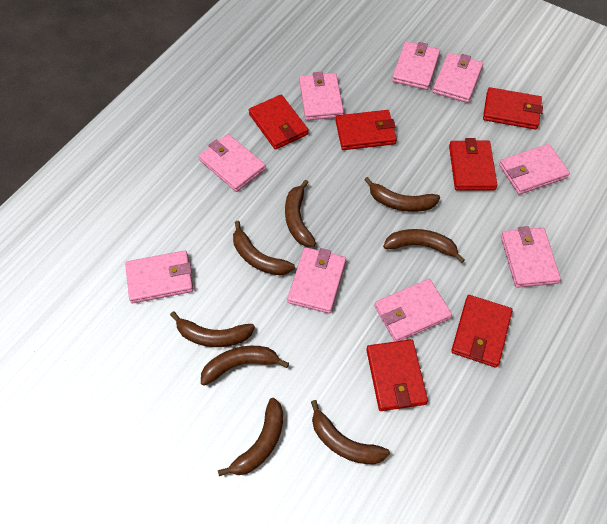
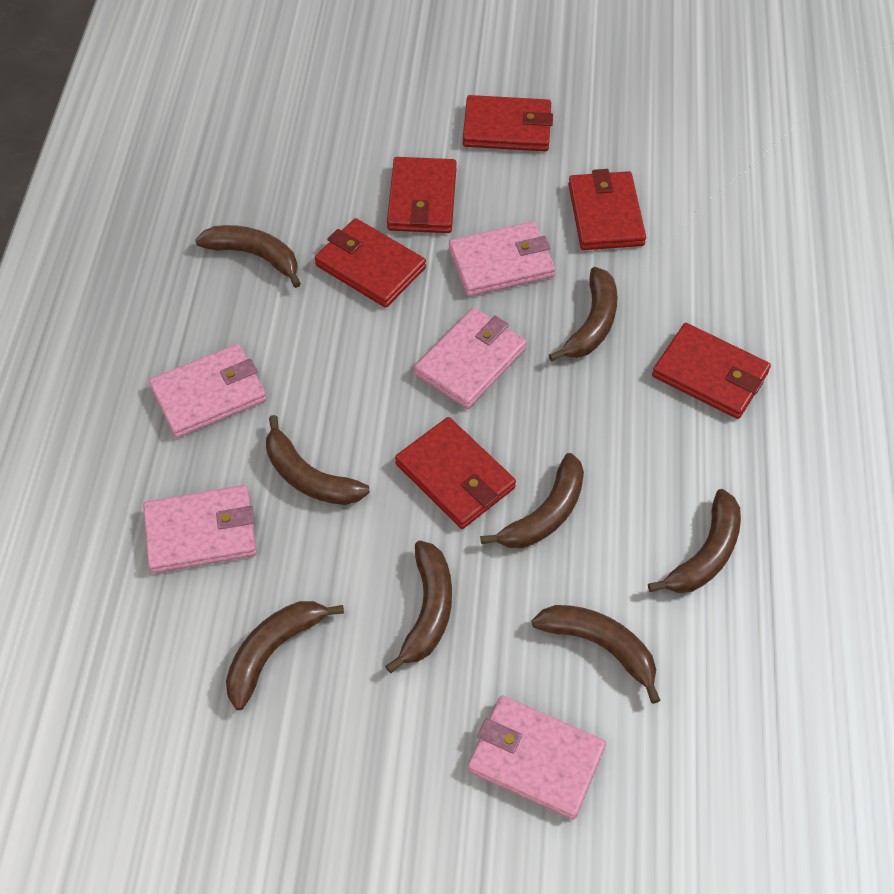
pink wallet: 9 -> 5

